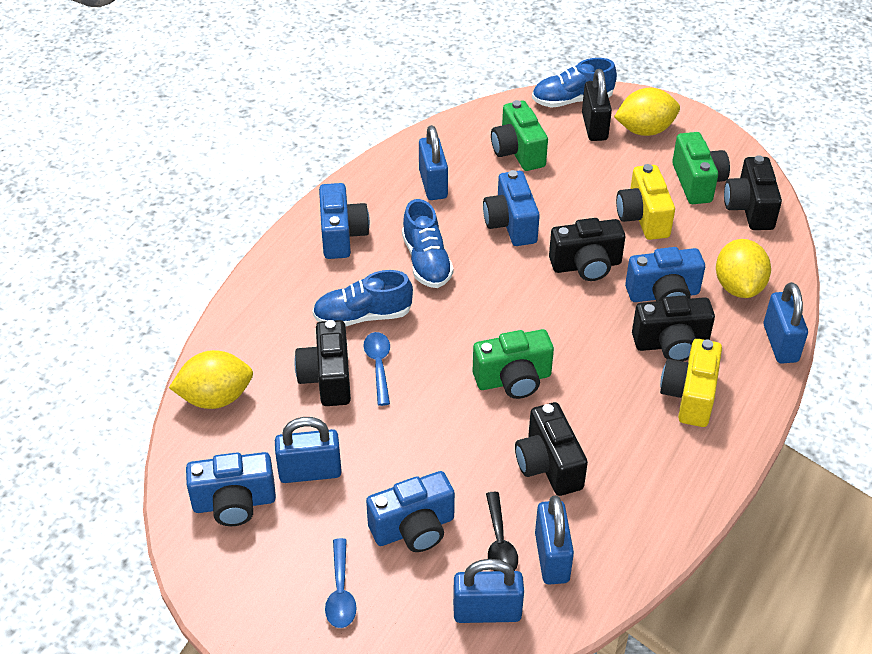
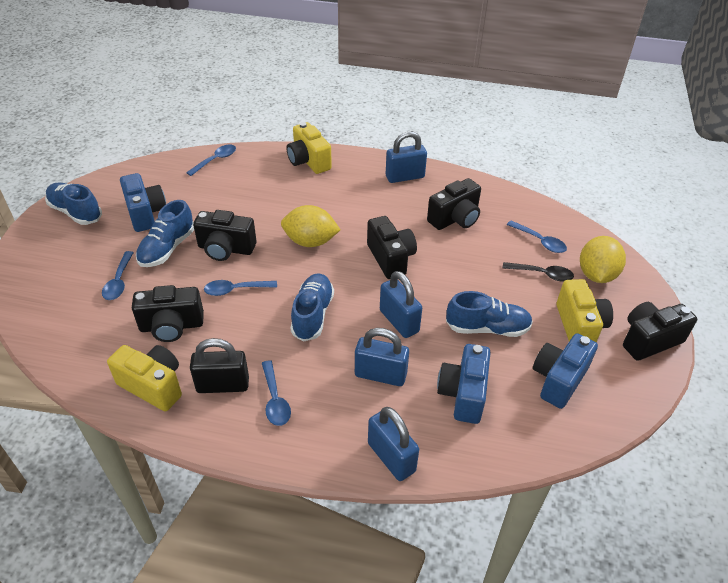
blue camera: 5 -> 3
blue padlock: 5 -> 4
blue shoe: 3 -> 4
blue spoon: 2 -> 5
green camera: 3 -> 0
yellow camera: 2 -> 3
yellow lemon: 3 -> 2

